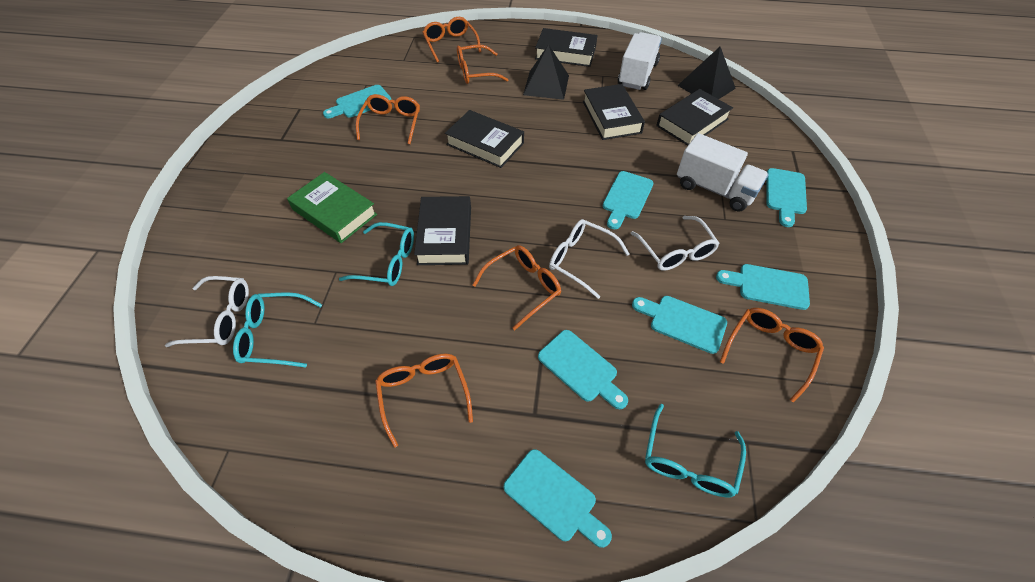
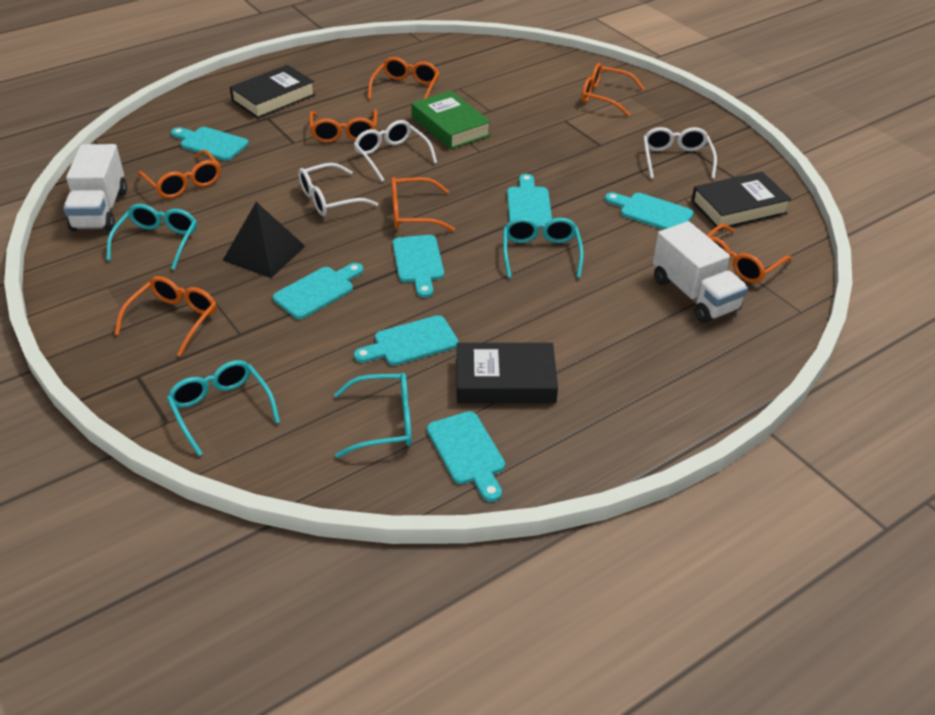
black book: 5 -> 3
black pyramid: 2 -> 1
orange glasses: 6 -> 7
turquoise glasses: 3 -> 4

